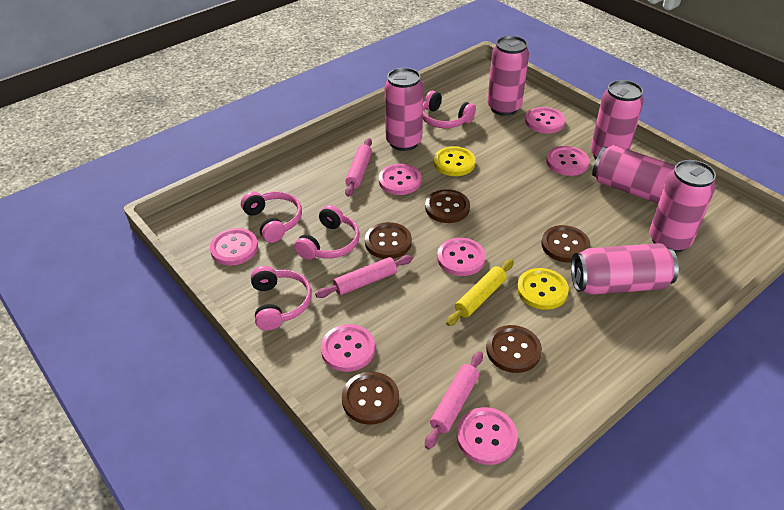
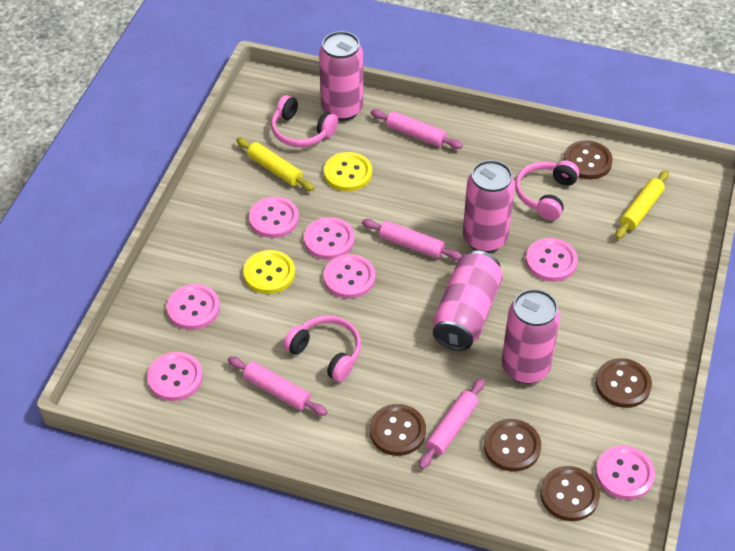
pink can: 6 -> 4
pink headphones: 4 -> 3
pink rolling pin: 3 -> 4
yellow rolling pin: 1 -> 2

